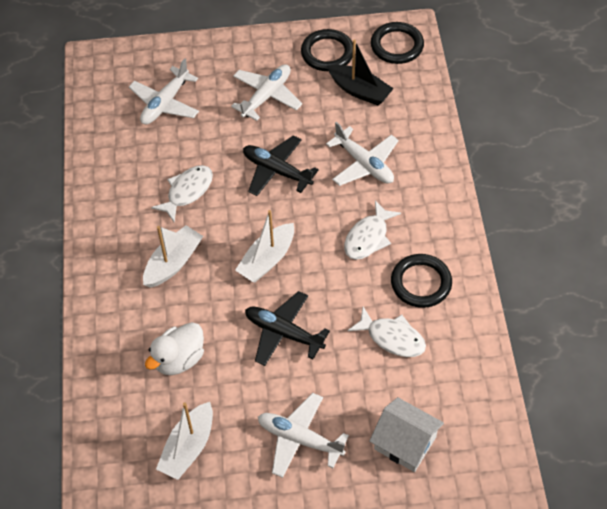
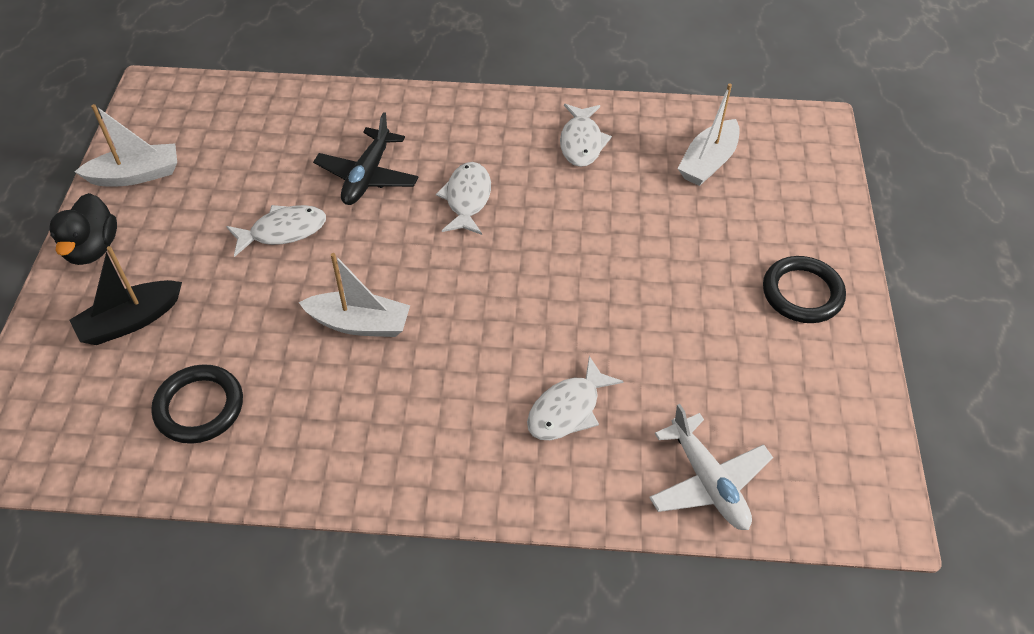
black duck: 0 -> 1
black plane: 2 -> 1
black ring: 3 -> 2
white duck: 1 -> 0
white fish: 3 -> 4
white house: 1 -> 0
white plane: 4 -> 1

